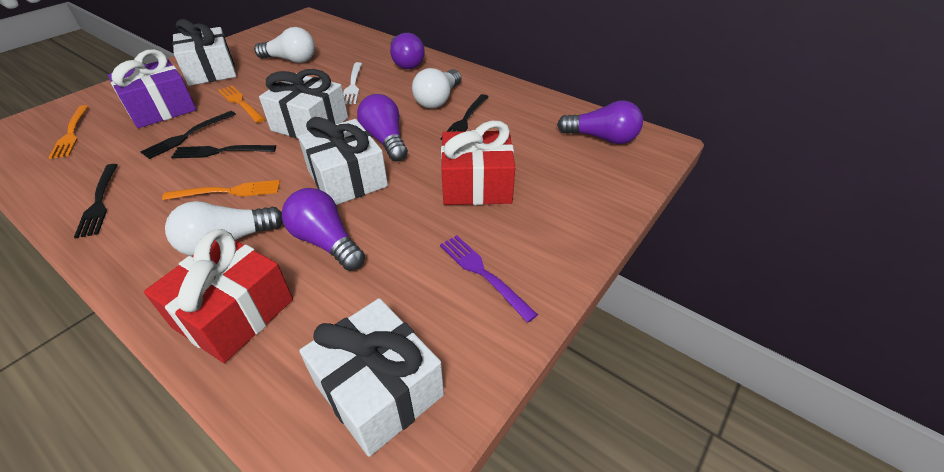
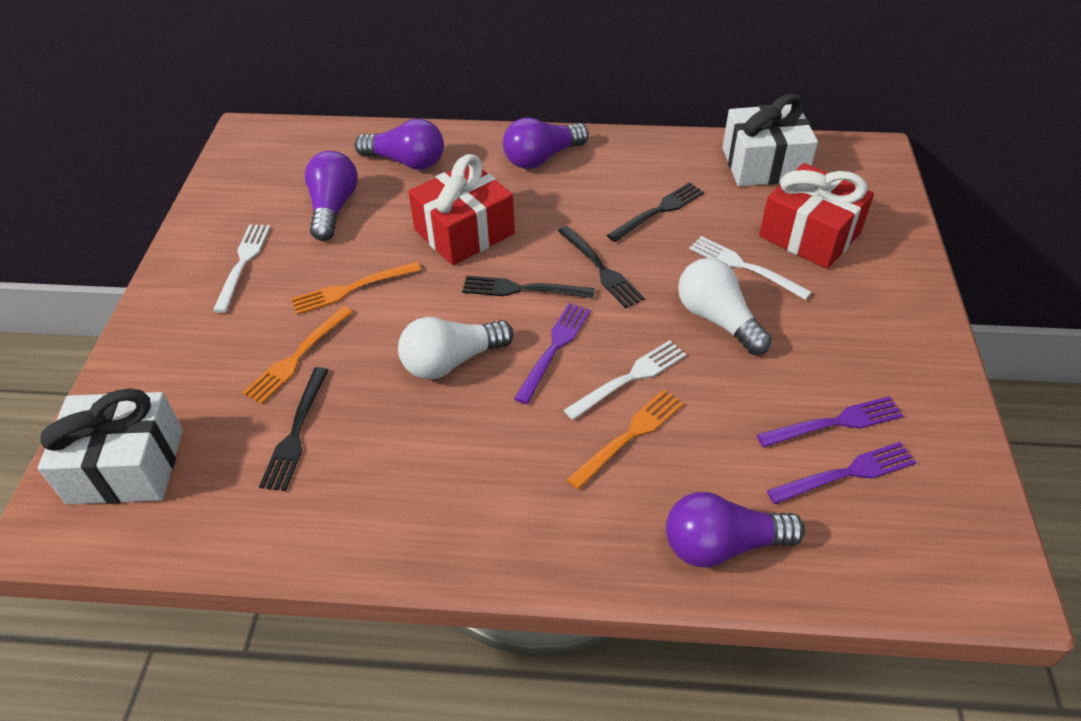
purple fork: 1 -> 3
purple gift: 1 -> 0
white fork: 1 -> 3
white gift: 4 -> 2
white light bulb: 3 -> 2

